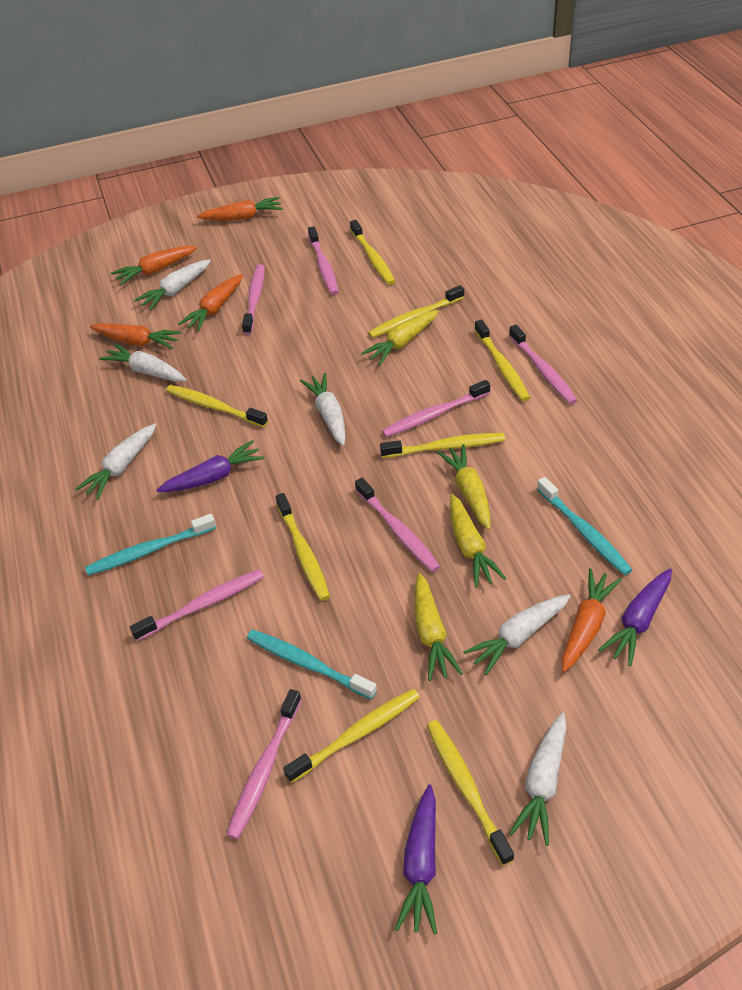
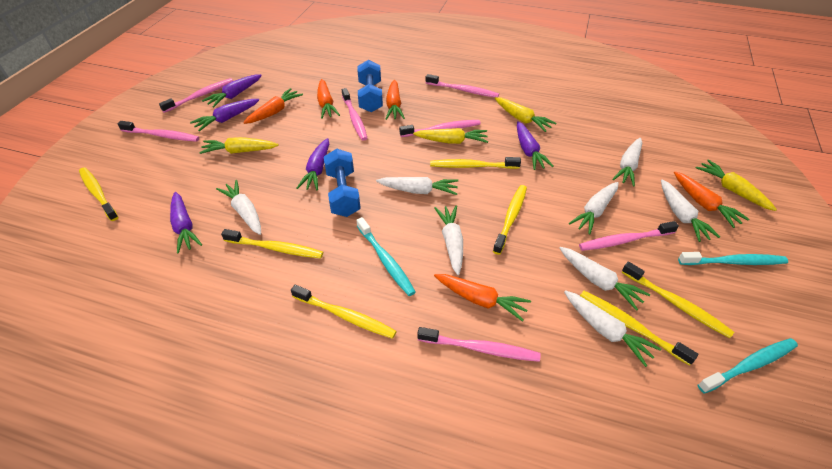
blue dumbbell: 0 -> 2
purple carrot: 3 -> 5
white carrot: 6 -> 8
yellow toothbrush: 8 -> 7

